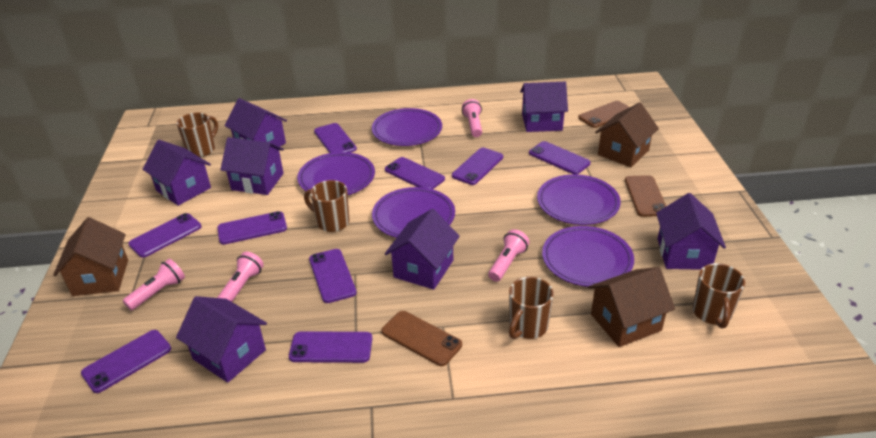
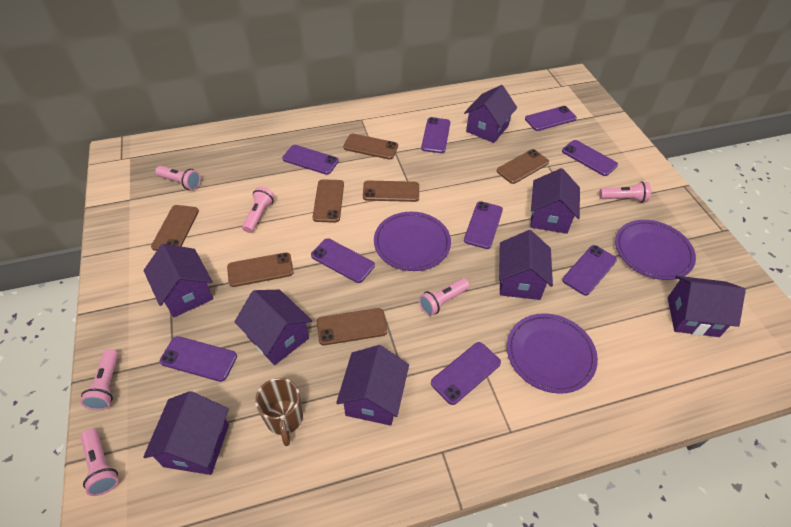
brown house: 3 -> 0
brown mug: 4 -> 1
brown phone: 3 -> 7
pink flashlight: 4 -> 6
purple house: 7 -> 8
purple plate: 5 -> 3

